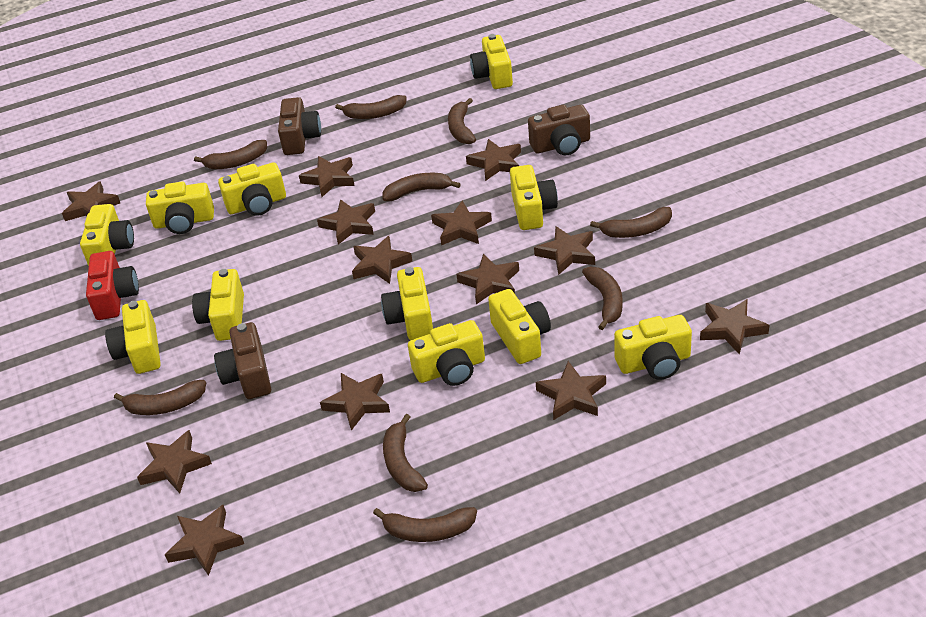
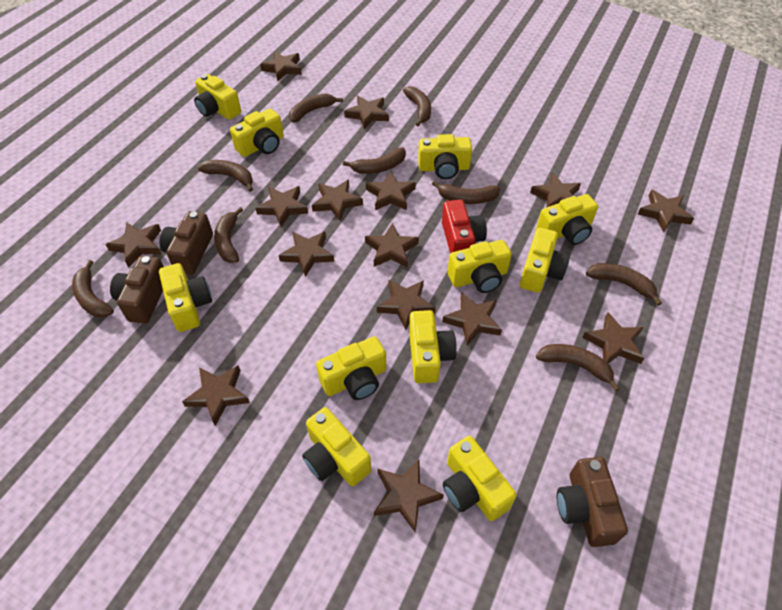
brown star: 13 -> 15

